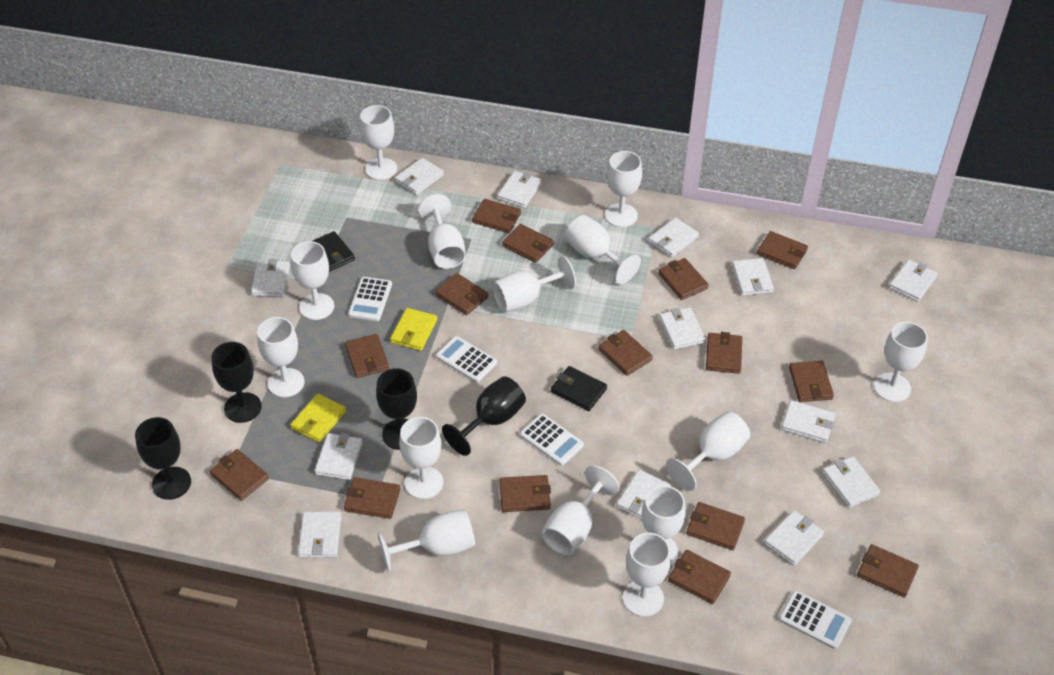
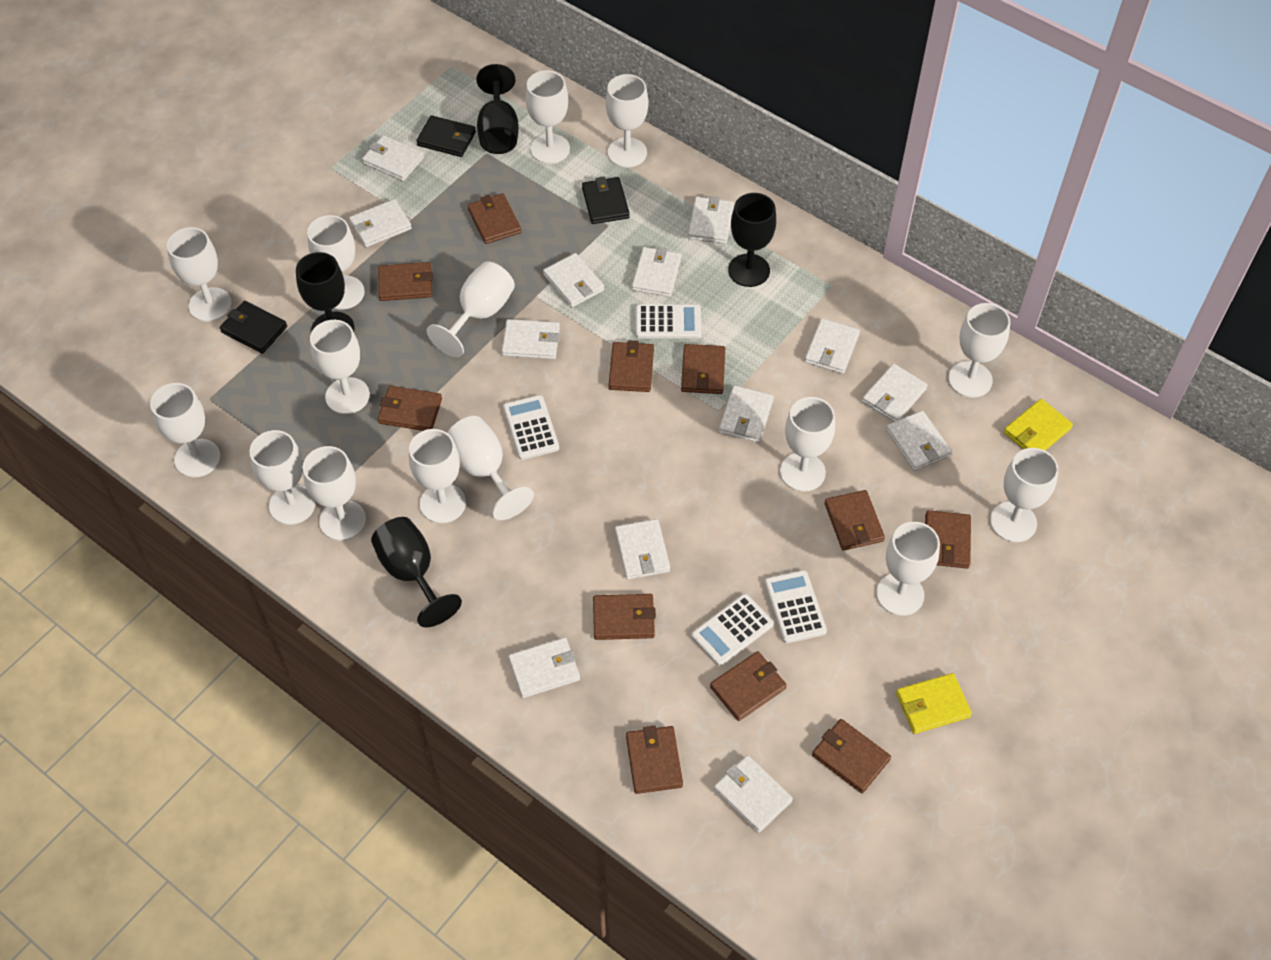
black wallet: 2 -> 3
brown wallet: 15 -> 11
white goblet: 14 -> 15

